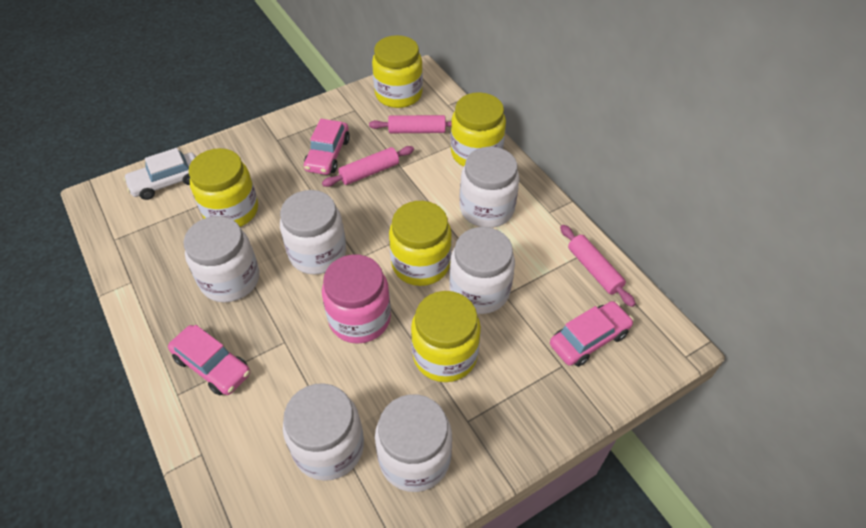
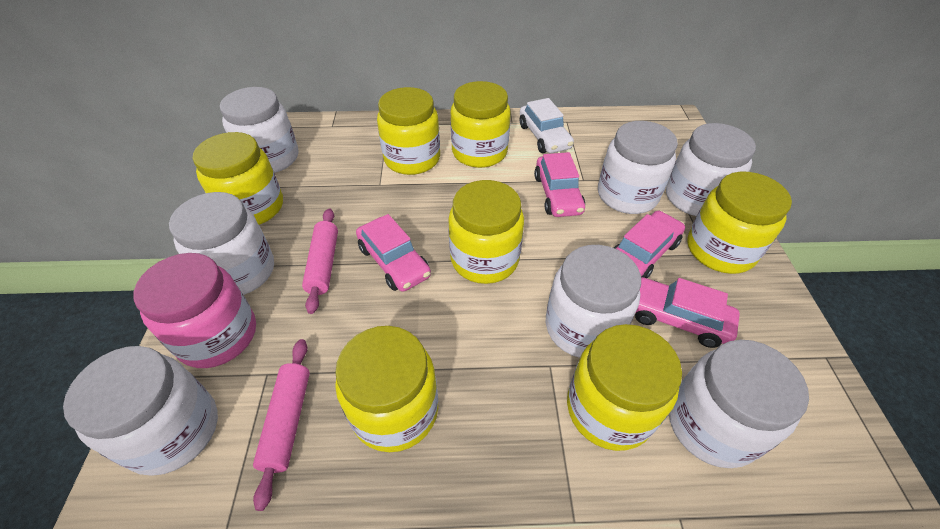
pink car: 3 -> 4
pink rolling pin: 3 -> 2
white jar: 6 -> 7
yellow jar: 5 -> 7

